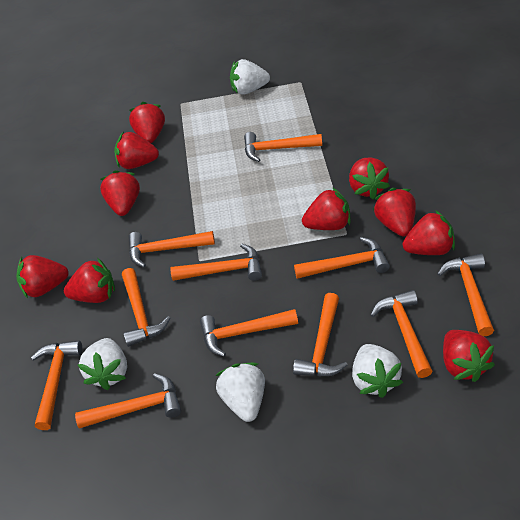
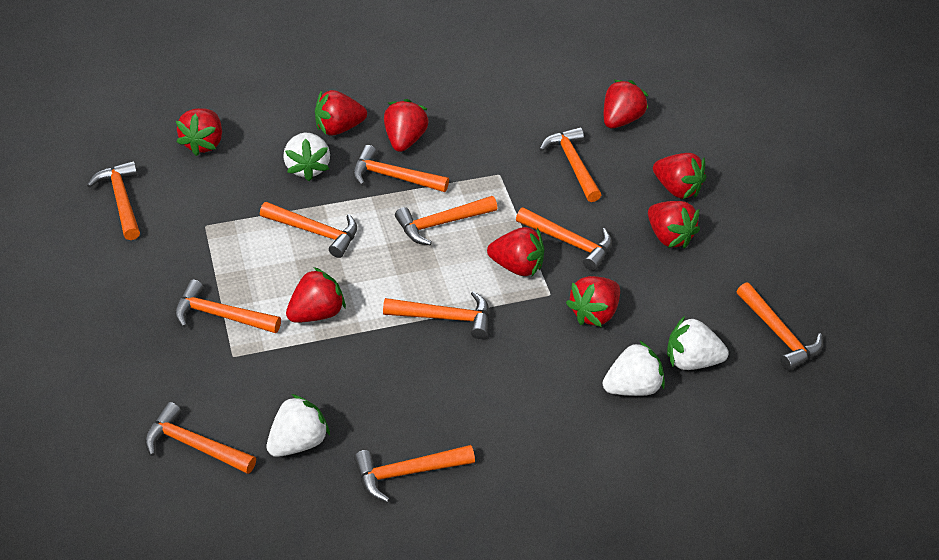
red strawberry: 10 -> 9

